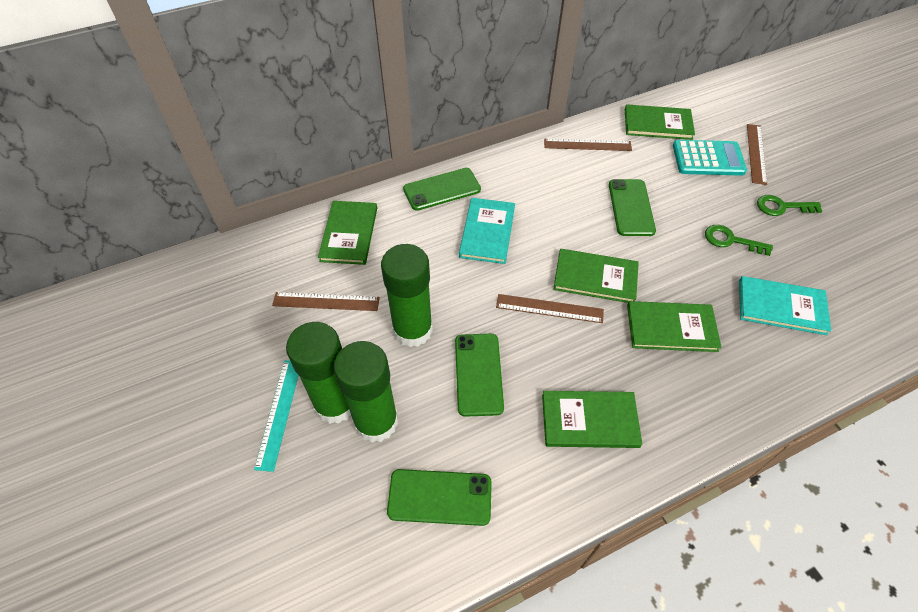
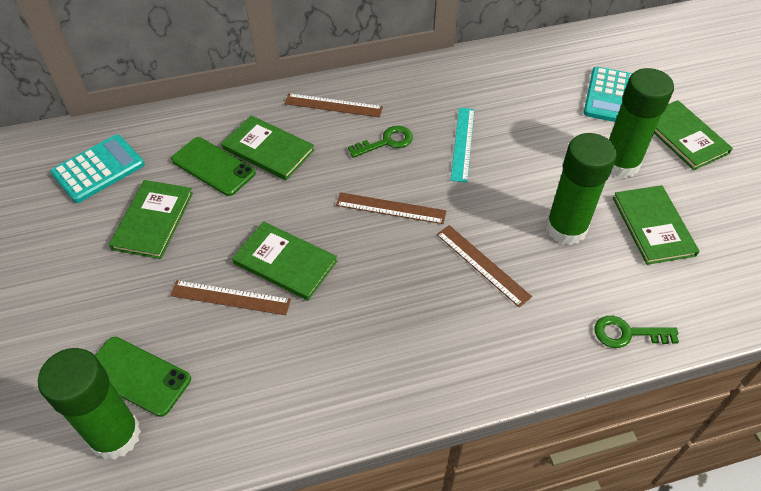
green phone: 4 -> 2
turquoise book: 2 -> 0
turquoise calculator: 1 -> 2

